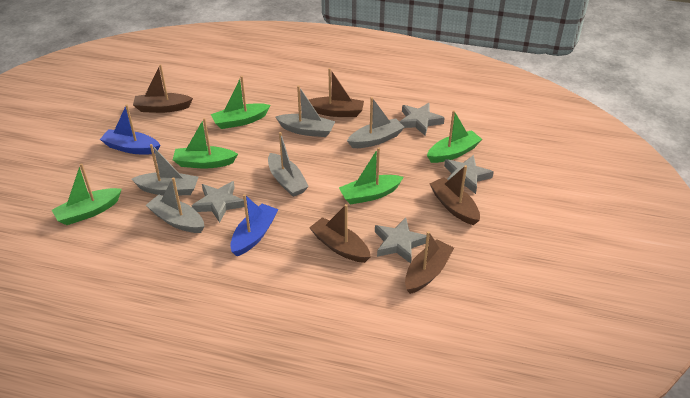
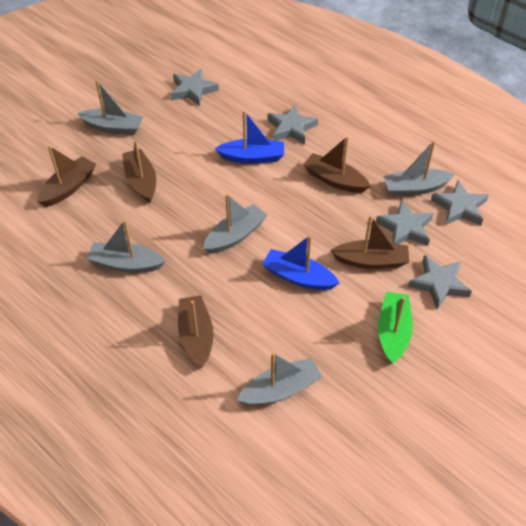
green boat: 5 -> 1
grey star: 4 -> 5

